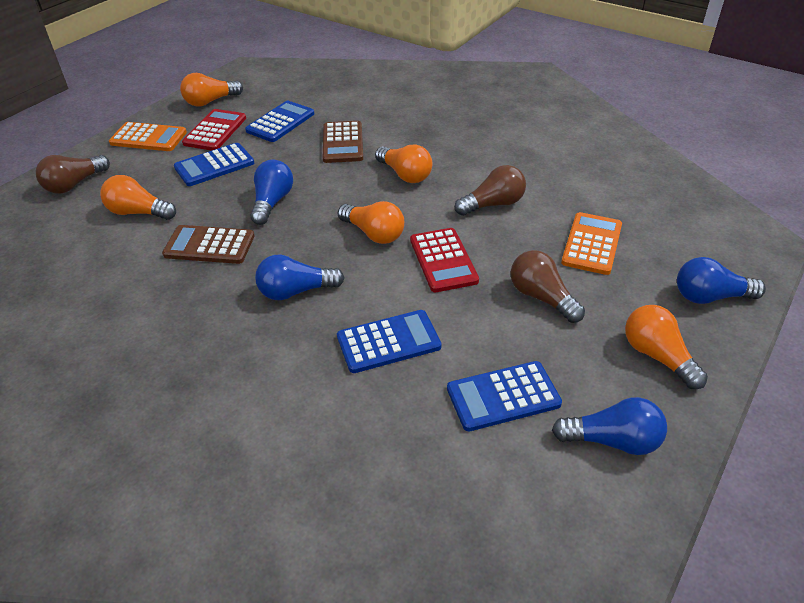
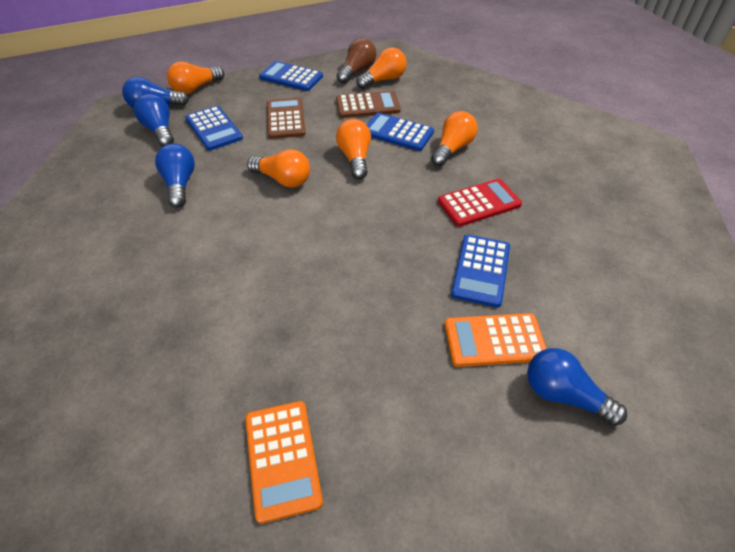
brown light bulb: 3 -> 1
red calculator: 2 -> 1

